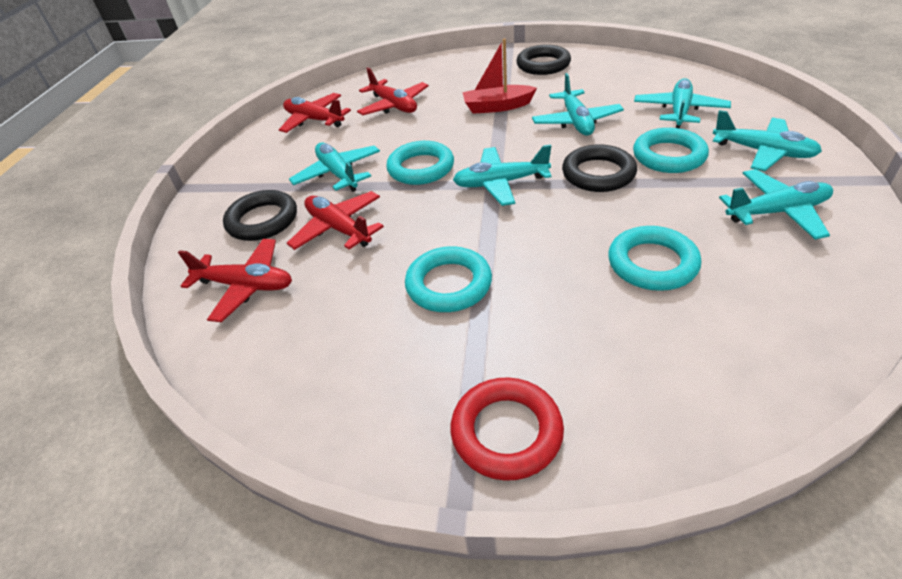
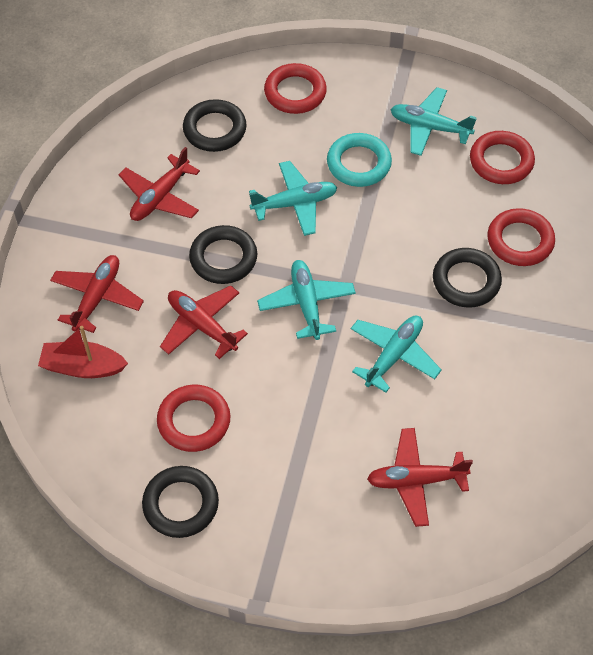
black ring: 3 -> 4
red ring: 1 -> 4
turquoise plane: 6 -> 4
turquoise ring: 4 -> 1

